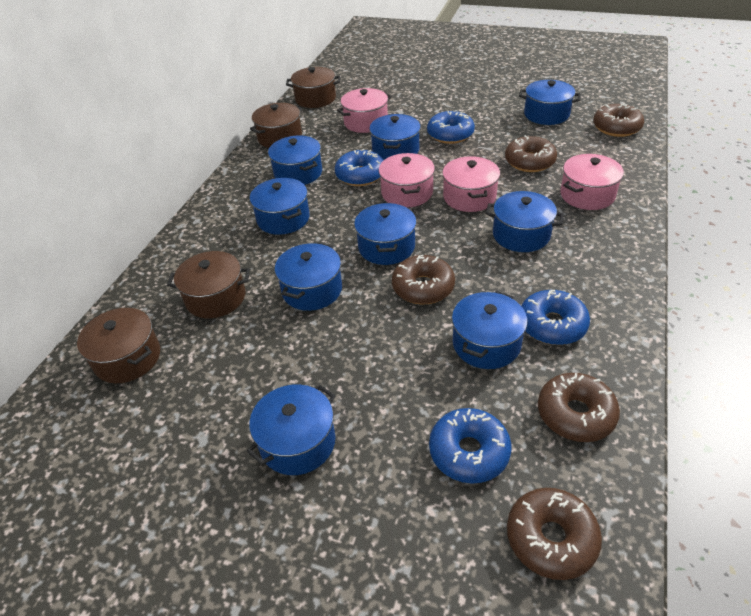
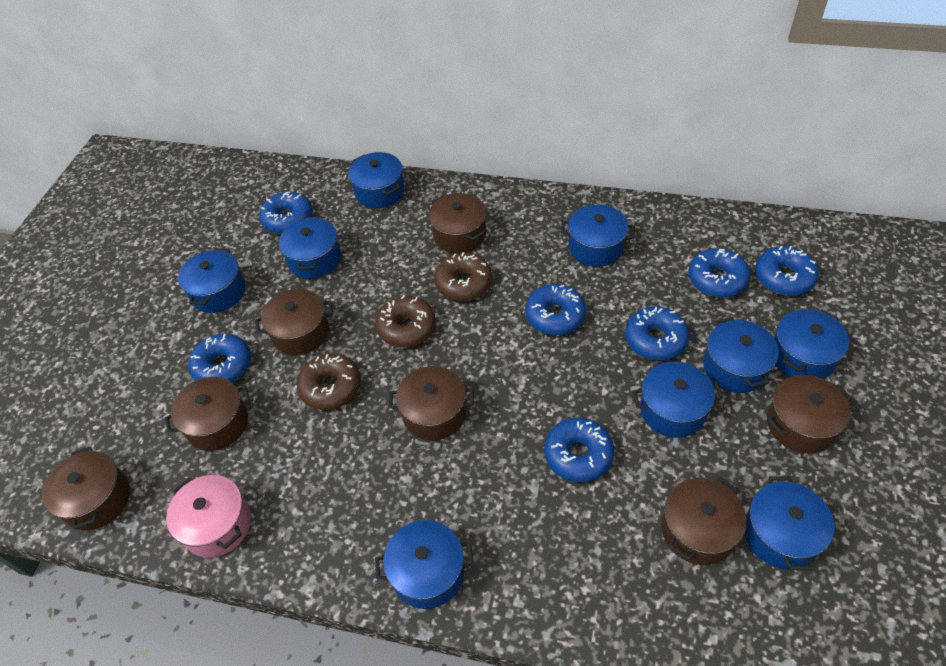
blue donut: 4 -> 7
brown donut: 5 -> 3
brown pot: 4 -> 7
pink pot: 4 -> 1

